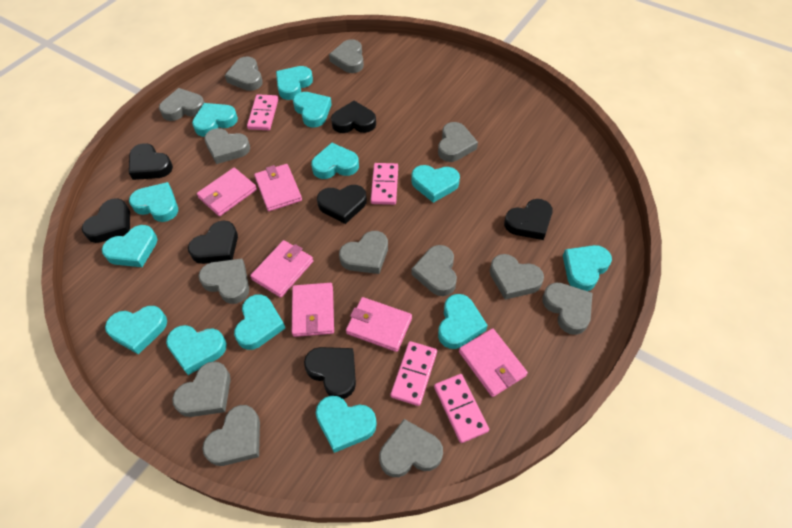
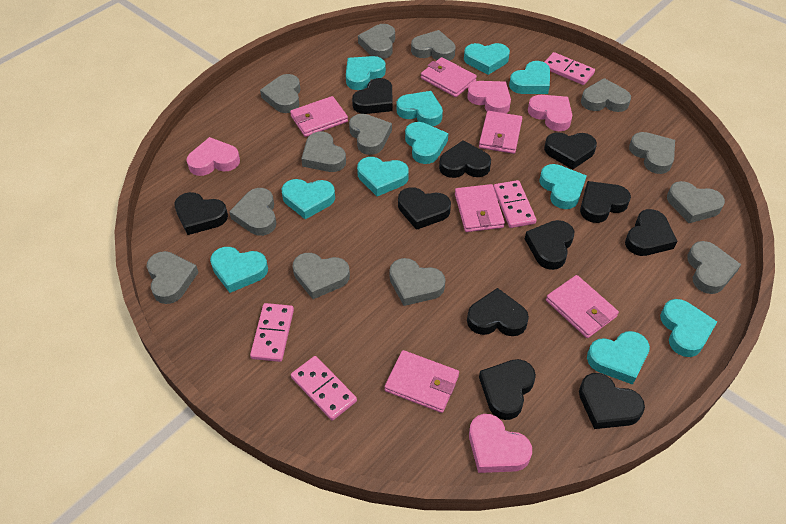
black heart: 7 -> 11
pink heart: 0 -> 4
turquoise heart: 13 -> 11

